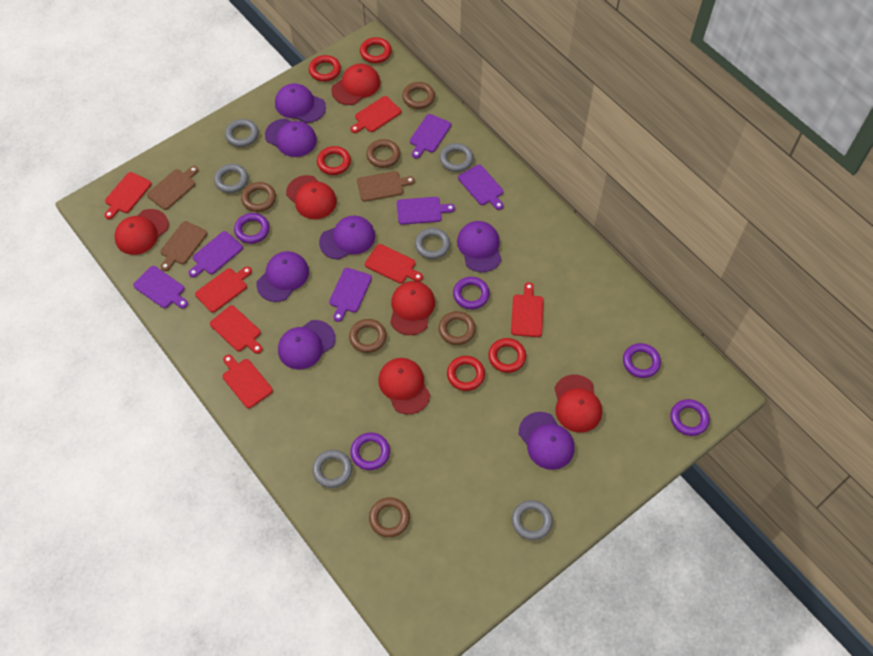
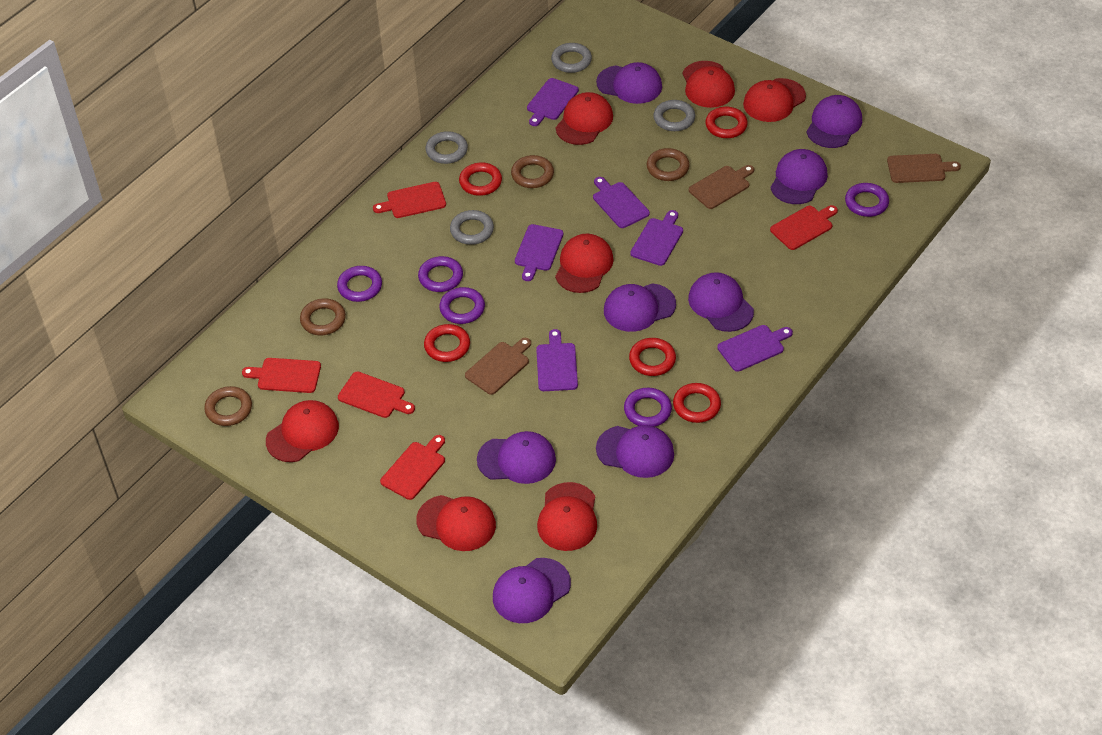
brown ring: 6 -> 4
grey ring: 6 -> 4
purple cap: 7 -> 8
red cap: 6 -> 7
red cutting board: 7 -> 5

